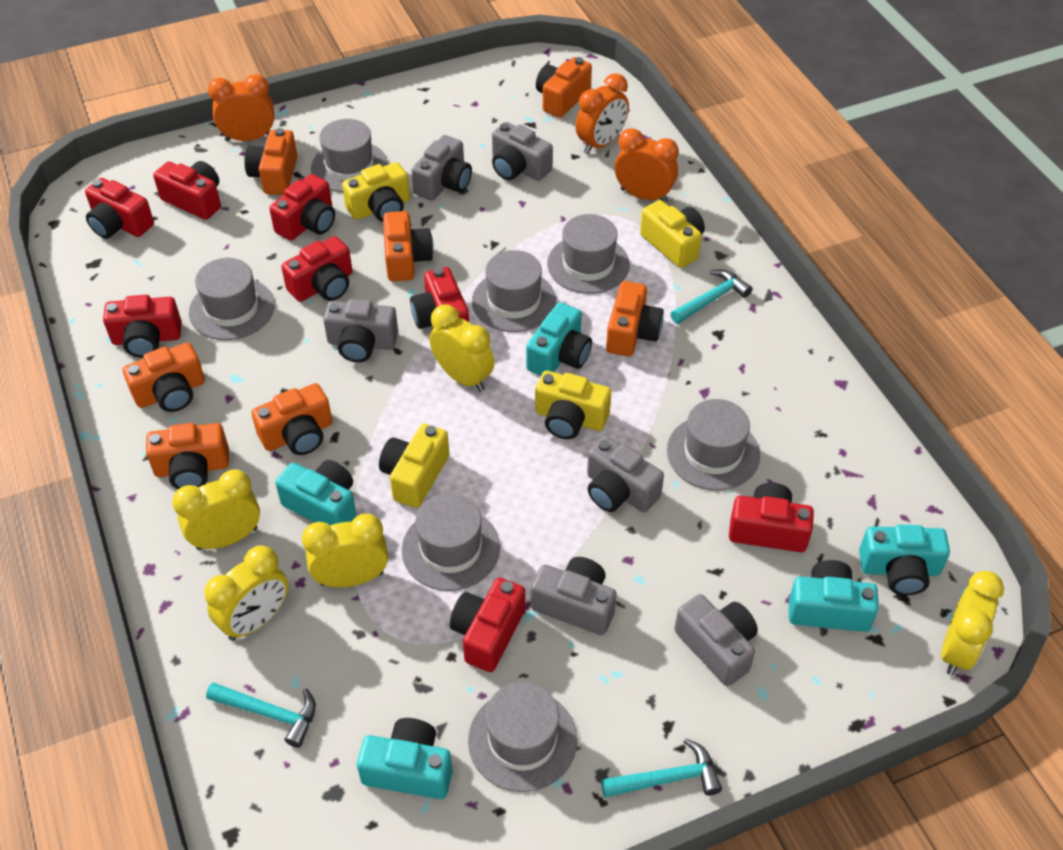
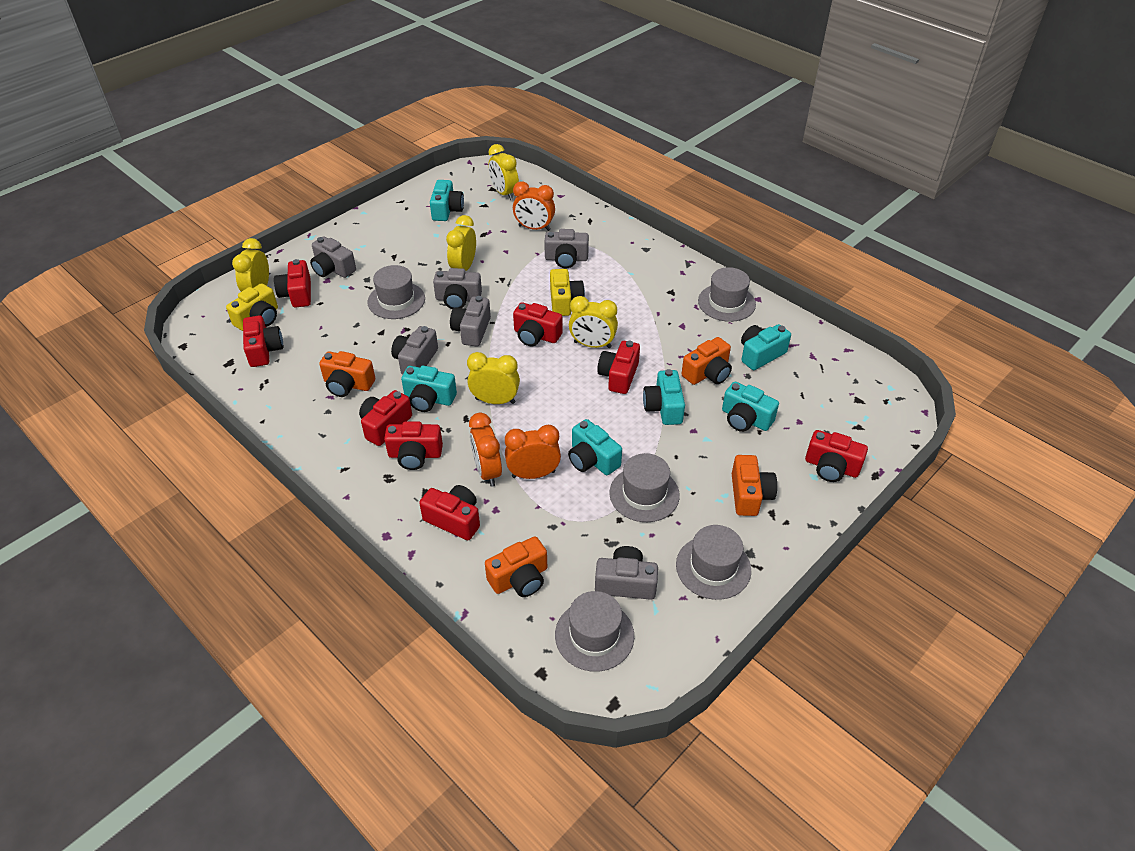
grey hat: 7 -> 5
orange camera: 7 -> 4
turquoise camera: 5 -> 6
turquoise hammer: 3 -> 0
yellow camera: 4 -> 2

